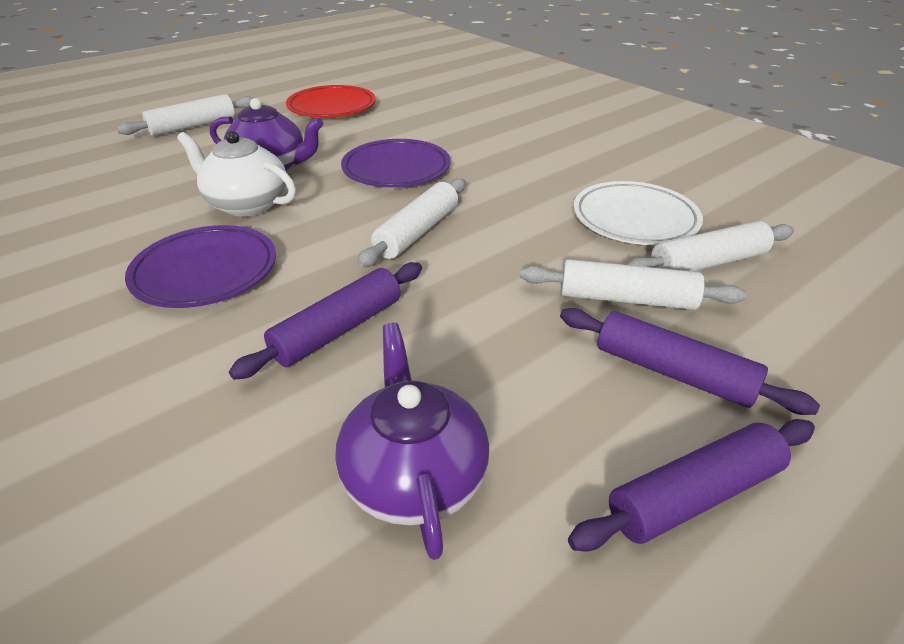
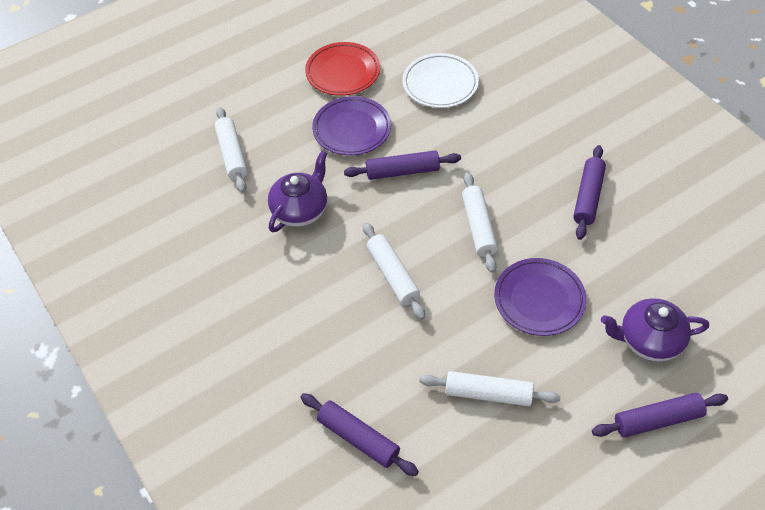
purple rolling pin: 3 -> 4
white teapot: 1 -> 0

